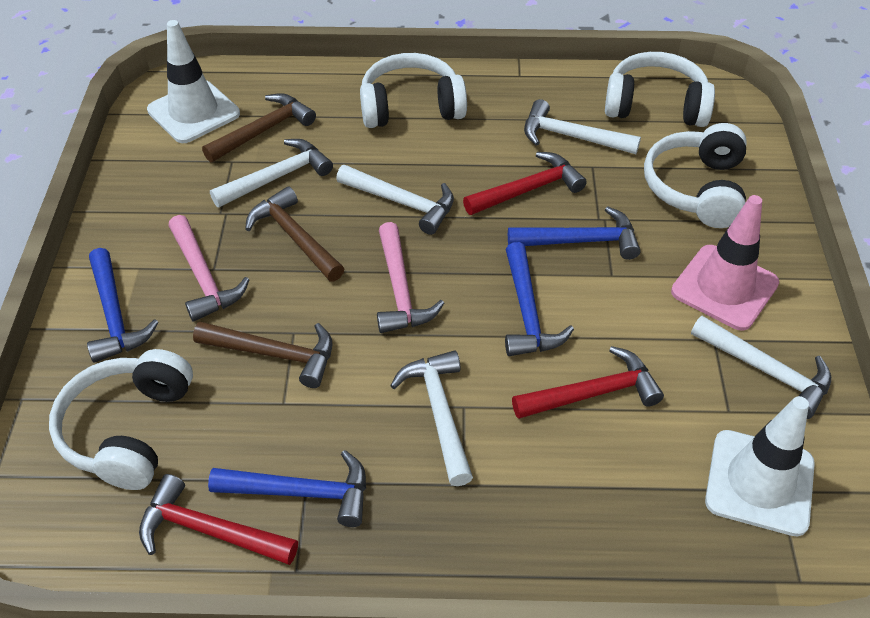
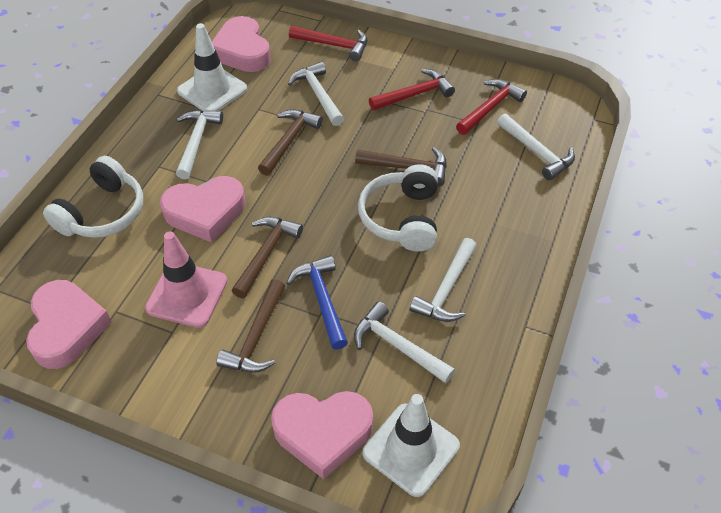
blue hammer: 4 -> 1
brown hammer: 3 -> 4
pink hammer: 2 -> 0
pink heart: 0 -> 4
white headphones: 4 -> 2

